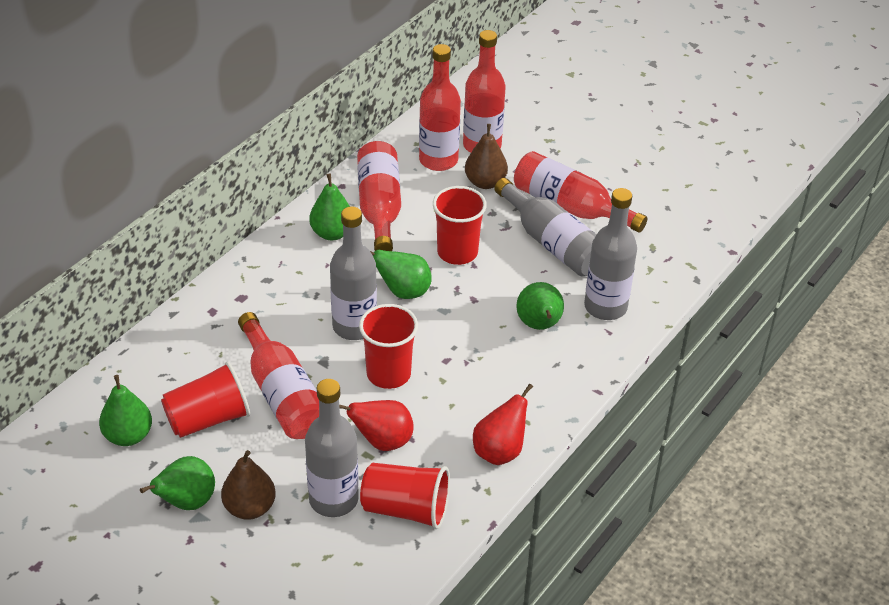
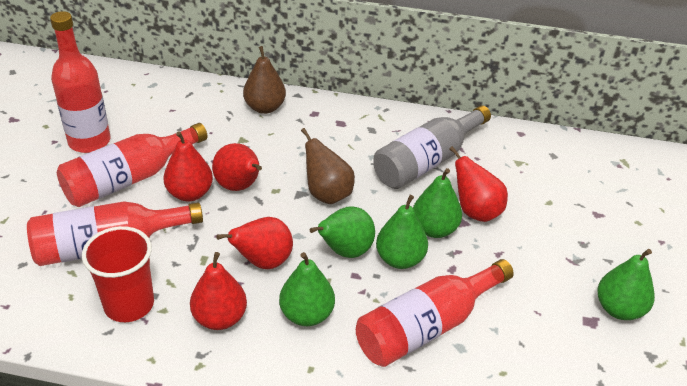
grey bottle: 4 -> 1
red bottle: 5 -> 4
red cup: 4 -> 1
red pear: 2 -> 5

